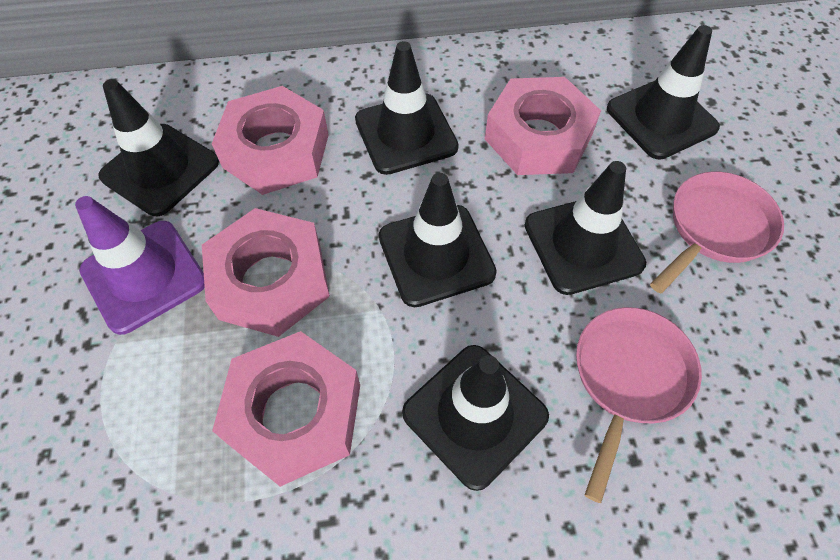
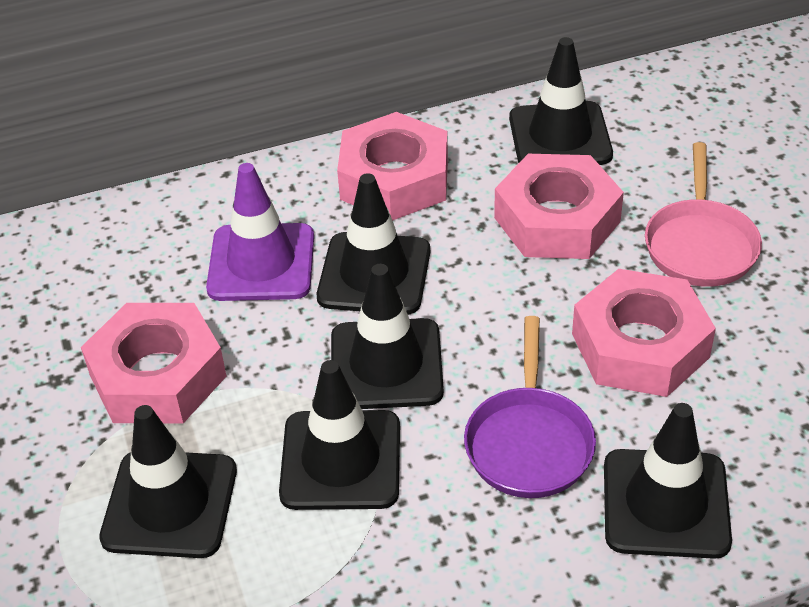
pink pan: 2 -> 1
purple pan: 0 -> 1

